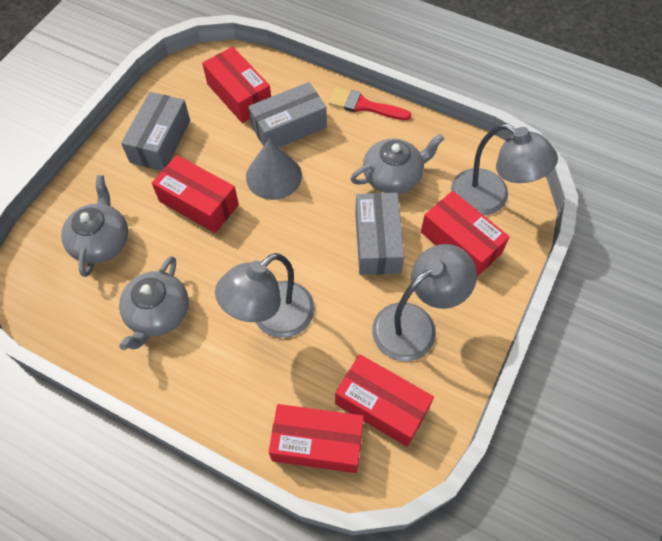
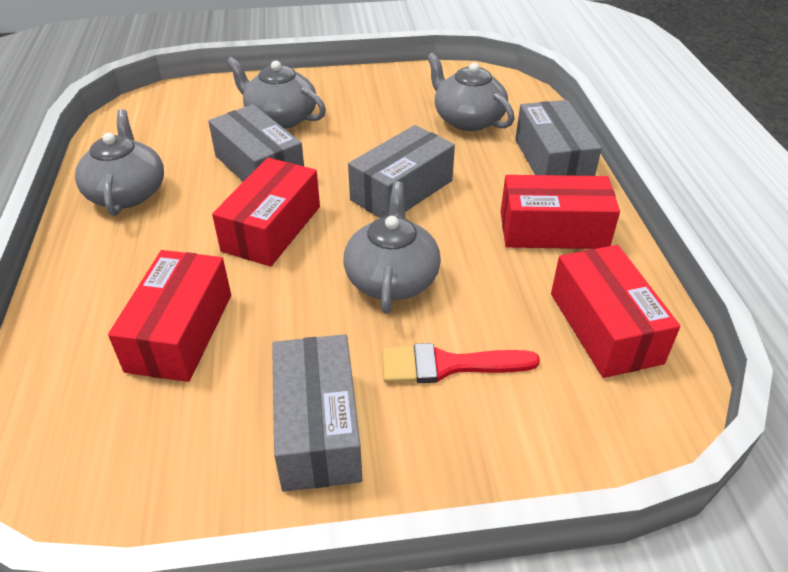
grey box: 3 -> 4
grey cone: 1 -> 0
grey lamp: 3 -> 0
grey teapot: 3 -> 4
red box: 5 -> 4

